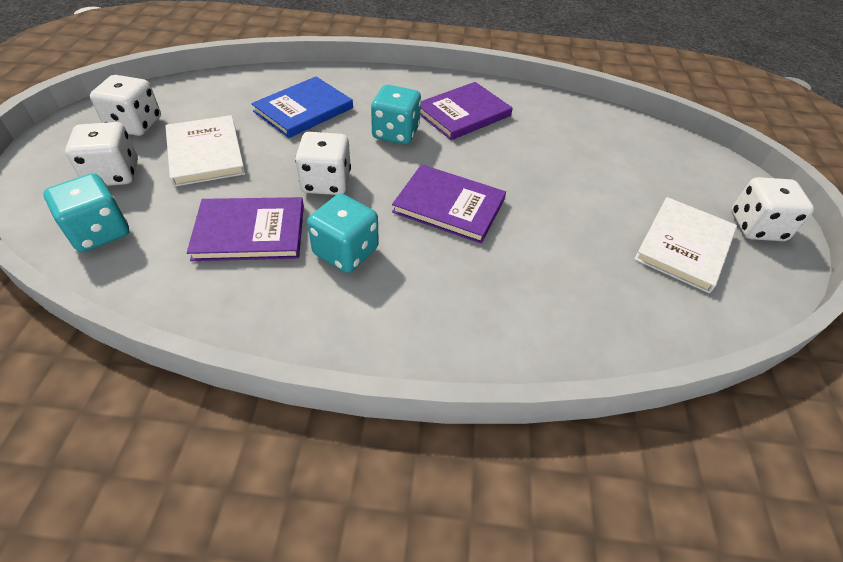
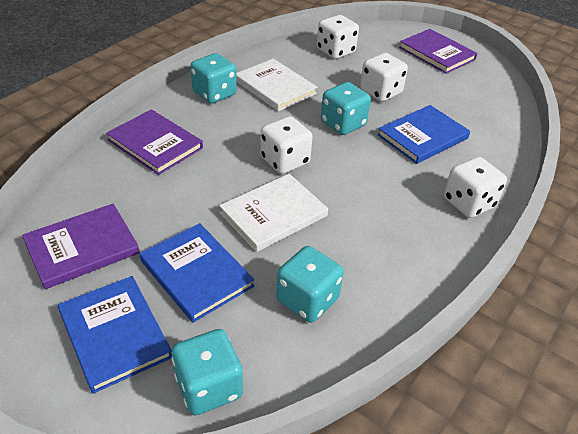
blue book: 1 -> 3
turquoise dice: 3 -> 4

